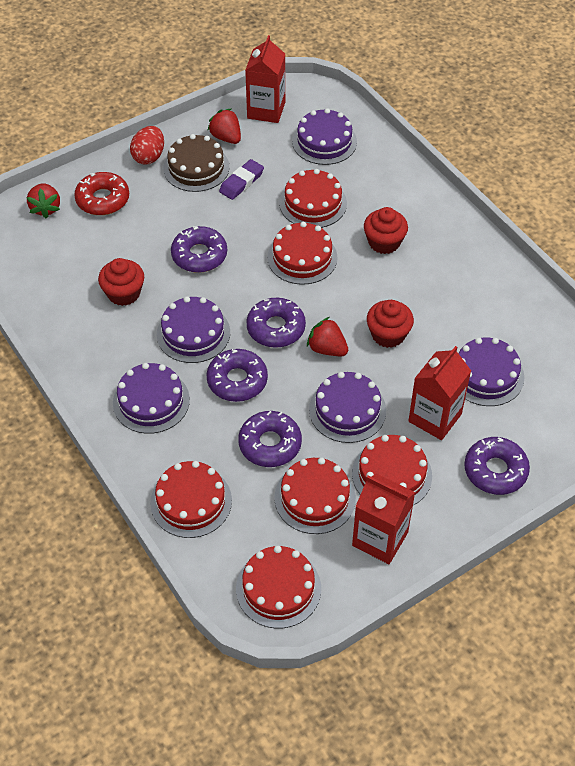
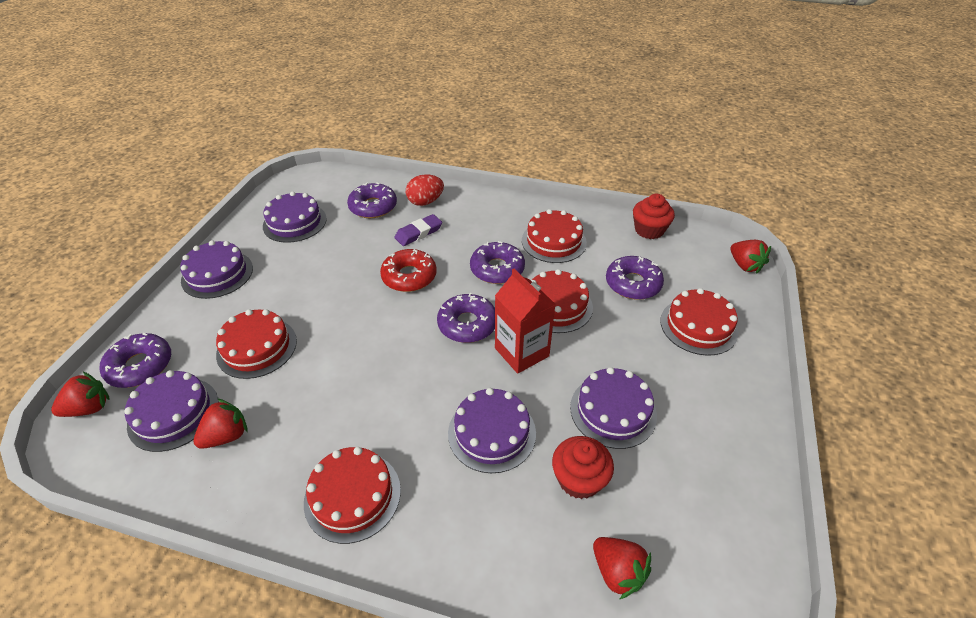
brown cake: 1 -> 0
red cake: 6 -> 5
red carton: 3 -> 1
red cupcake: 3 -> 2
red strawberry: 3 -> 4

